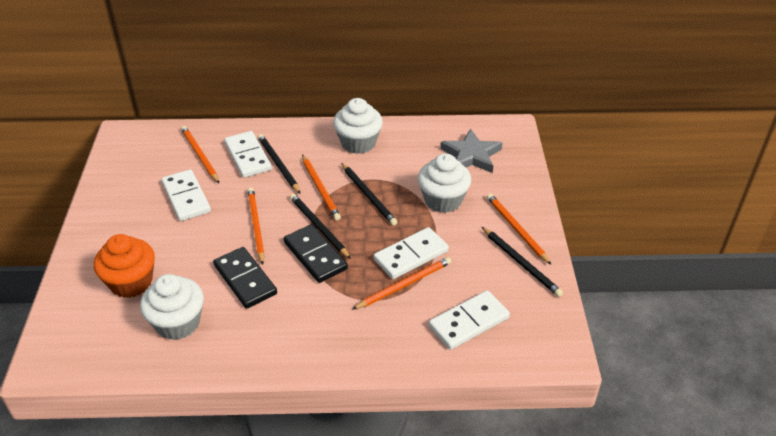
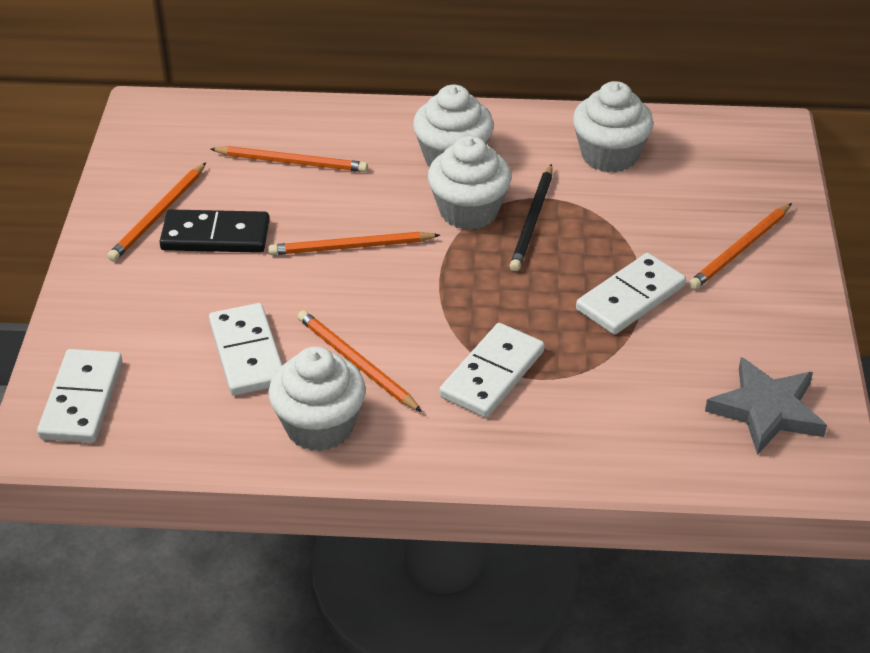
black domino: 2 -> 1
black pencil: 4 -> 1
orange cupcake: 1 -> 0
white cupcake: 3 -> 4

